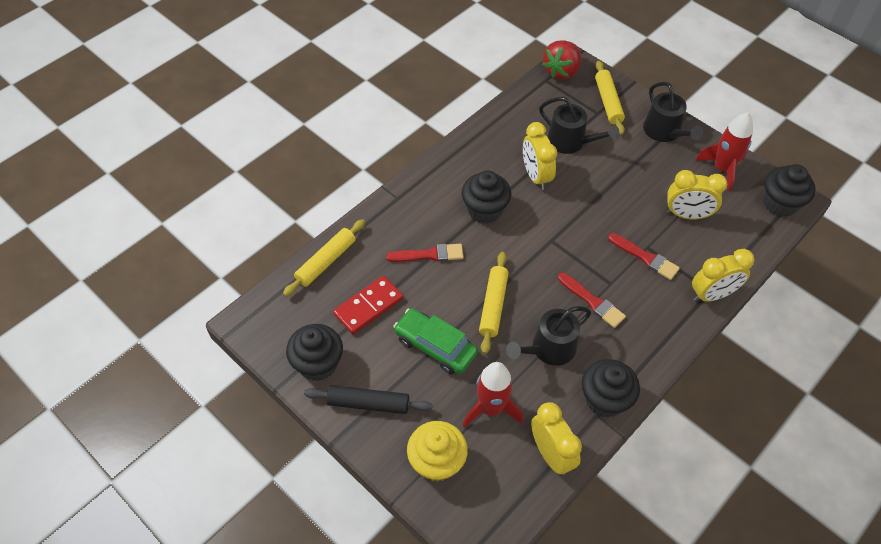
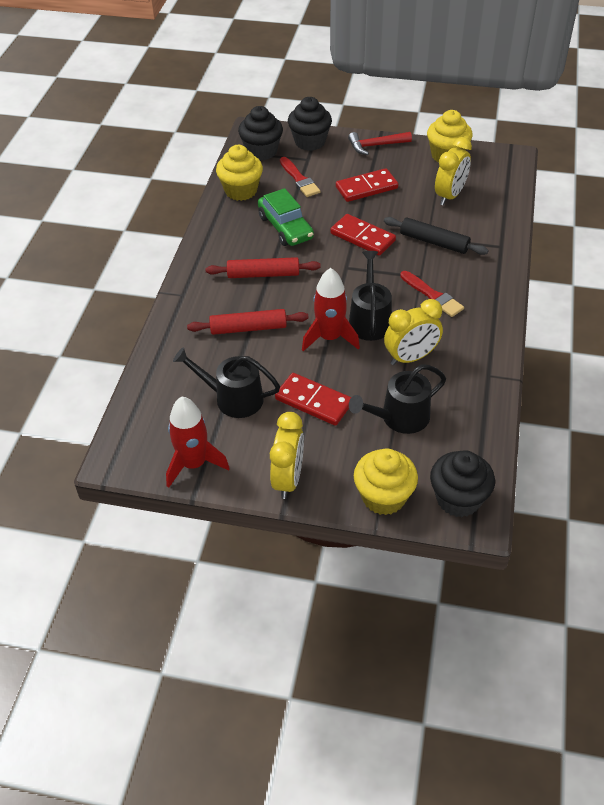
black cupcake: 4 -> 3
red brush: 3 -> 2
red domino: 1 -> 3
red hammer: 0 -> 1
red rolling pin: 0 -> 2
red strawberry: 1 -> 0
yellow clock: 4 -> 3
yellow cupcake: 1 -> 3
yellow rolling pin: 3 -> 0

